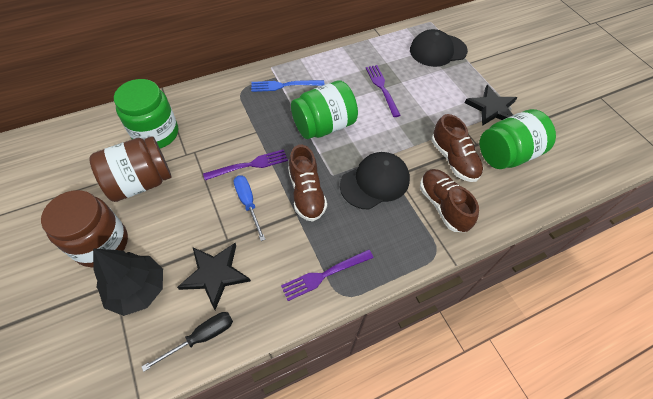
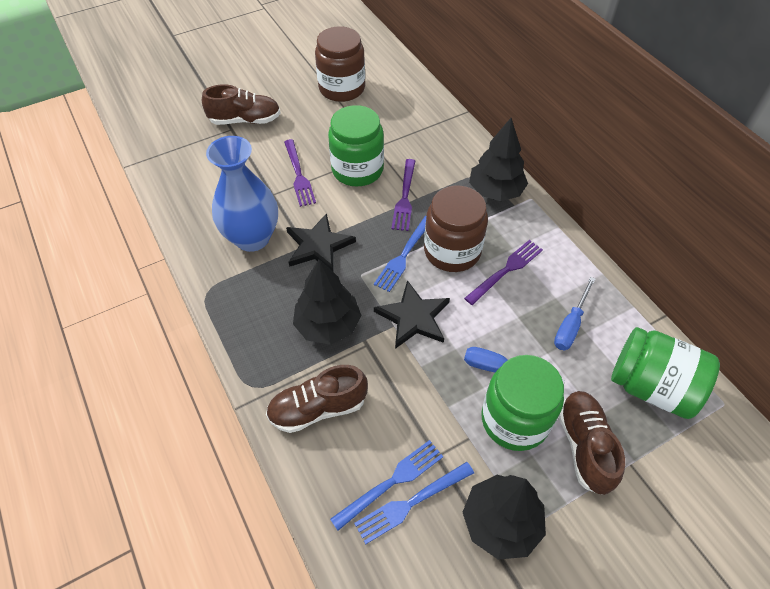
black cap: 2 -> 0
black screwdriver: 1 -> 0
black tree: 1 -> 3
blue fork: 1 -> 3
blue screwdriver: 1 -> 2
blue vase: 0 -> 1

